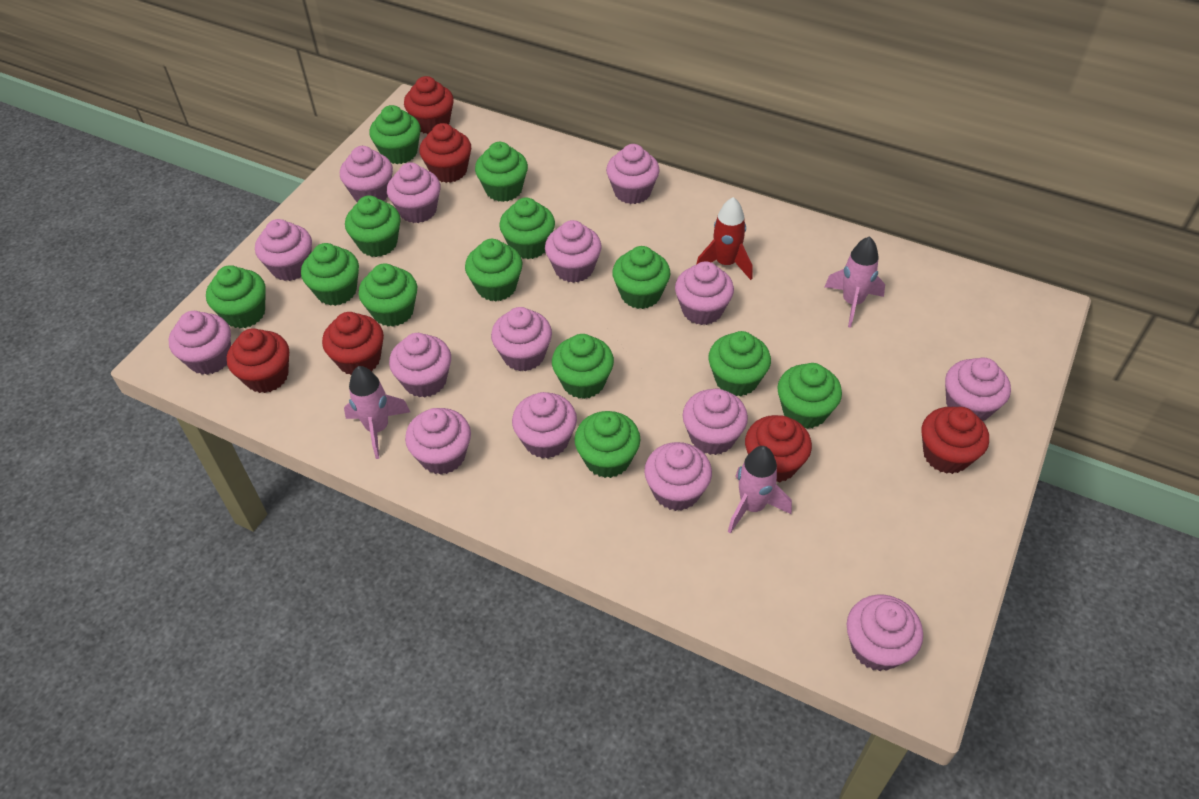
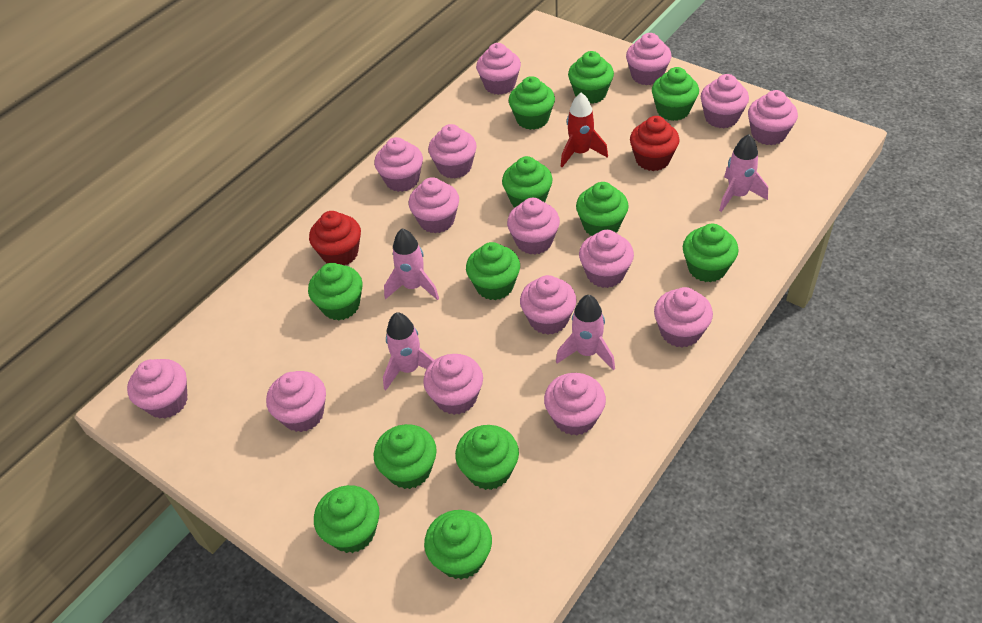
green cupcake: 13 -> 12
pink rocket: 3 -> 4
red cupcake: 6 -> 2

